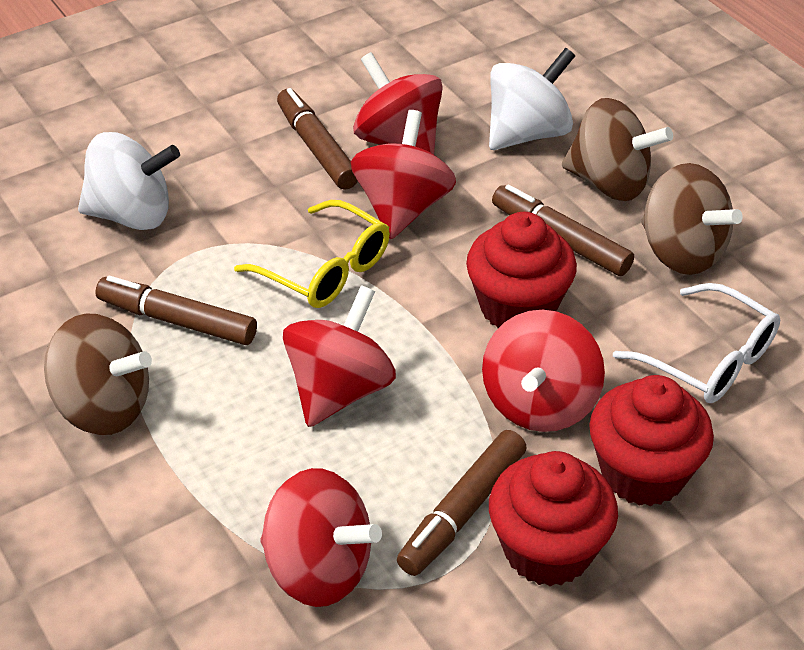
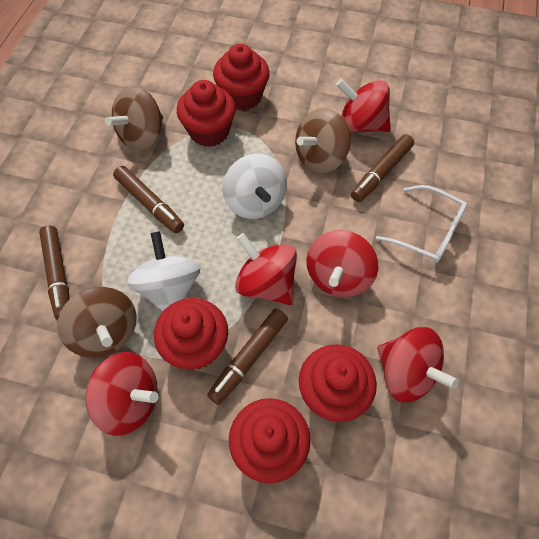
red cupcake: 3 -> 5
yellow glasses: 1 -> 0

